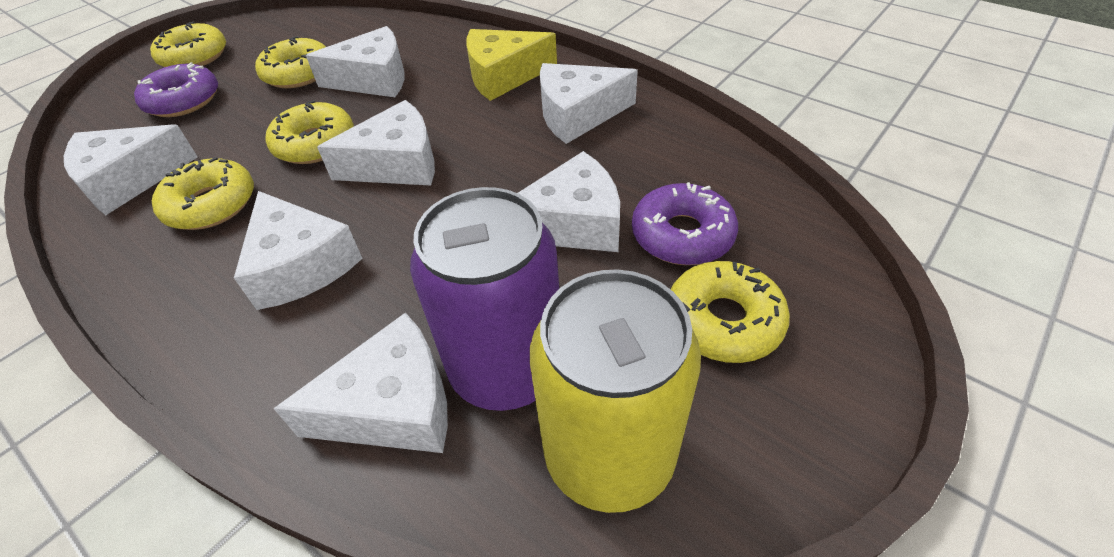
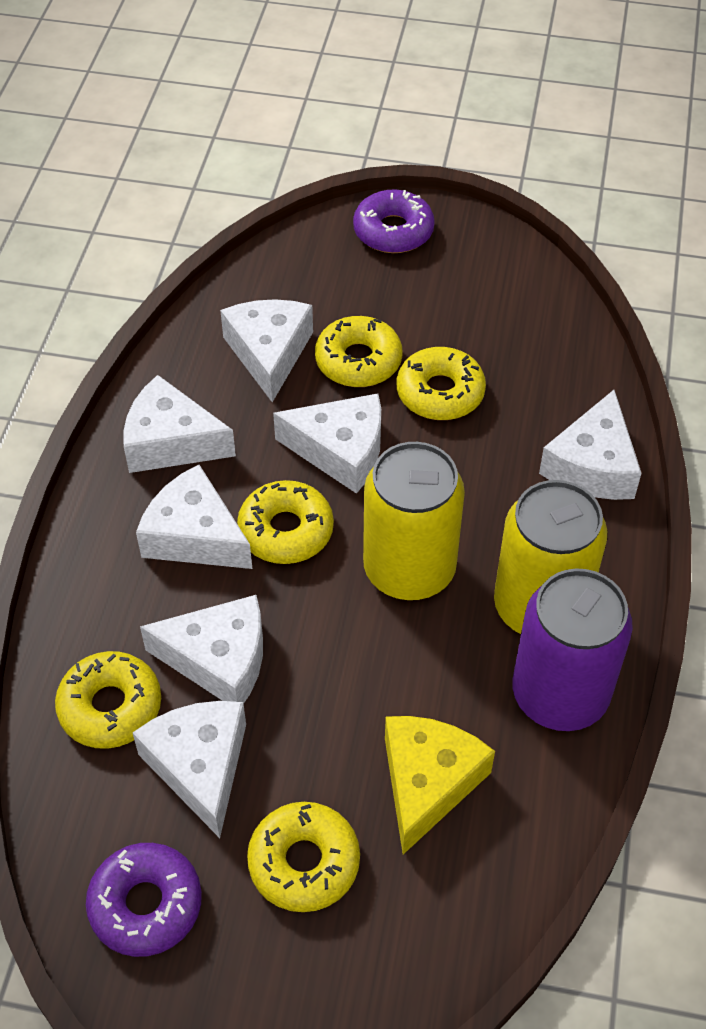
yellow can: 1 -> 2

